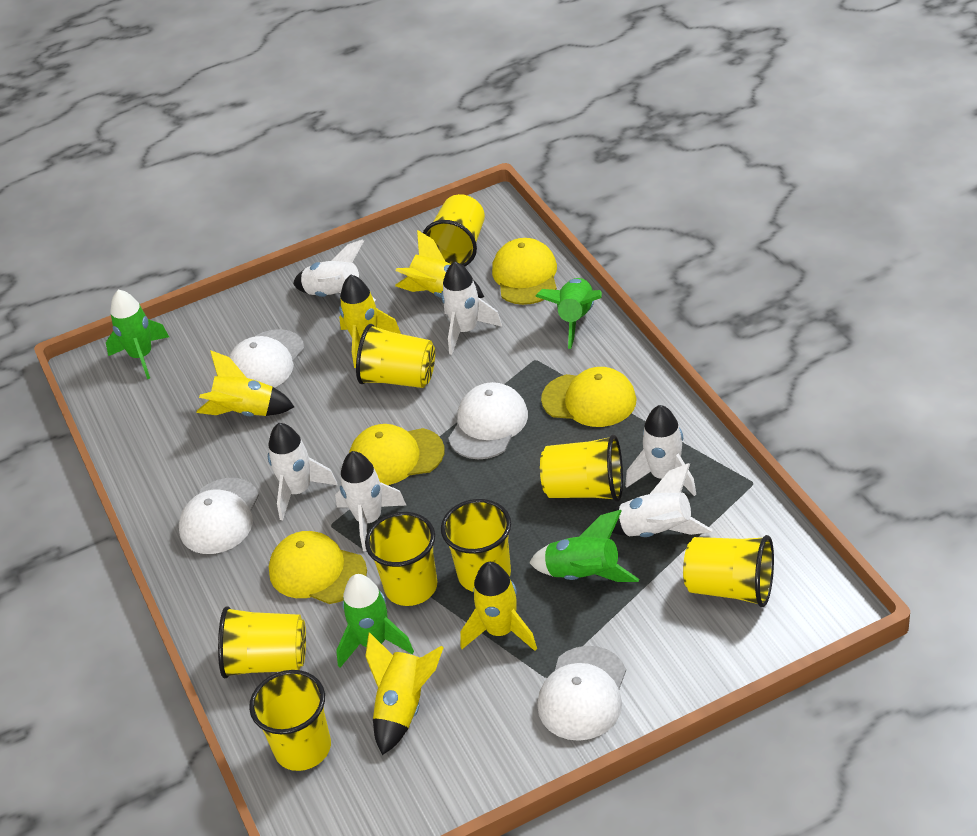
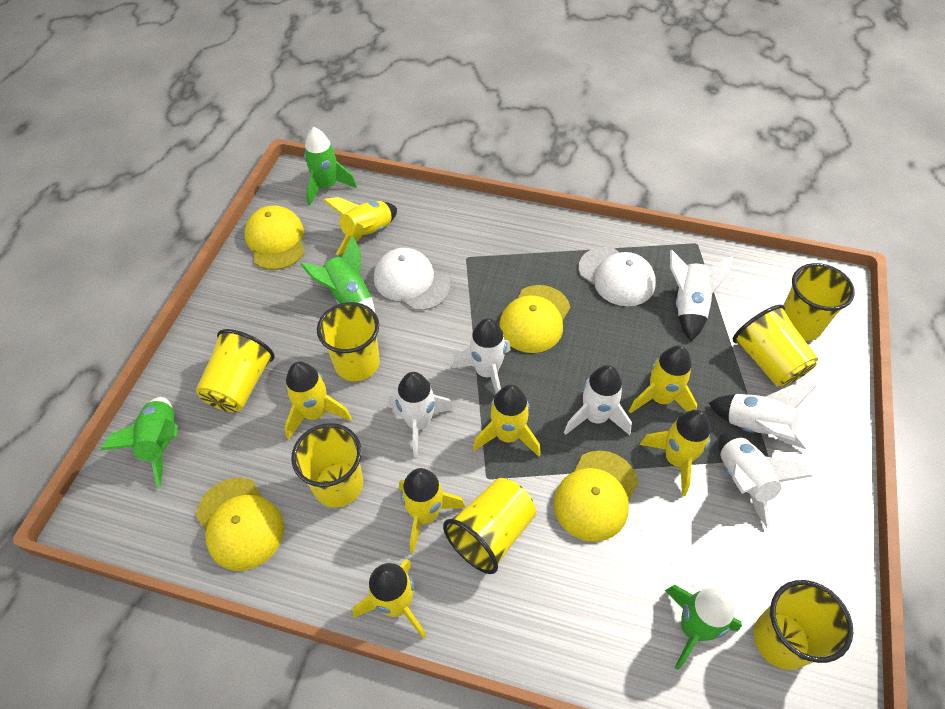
white cap: 4 -> 2
yellow cup: 8 -> 7
yellow rocket: 5 -> 7

